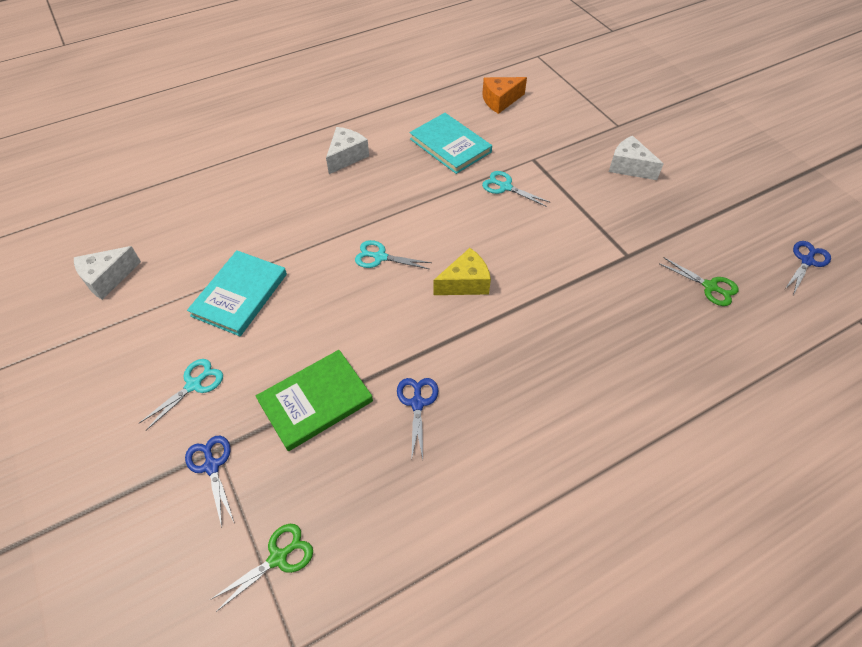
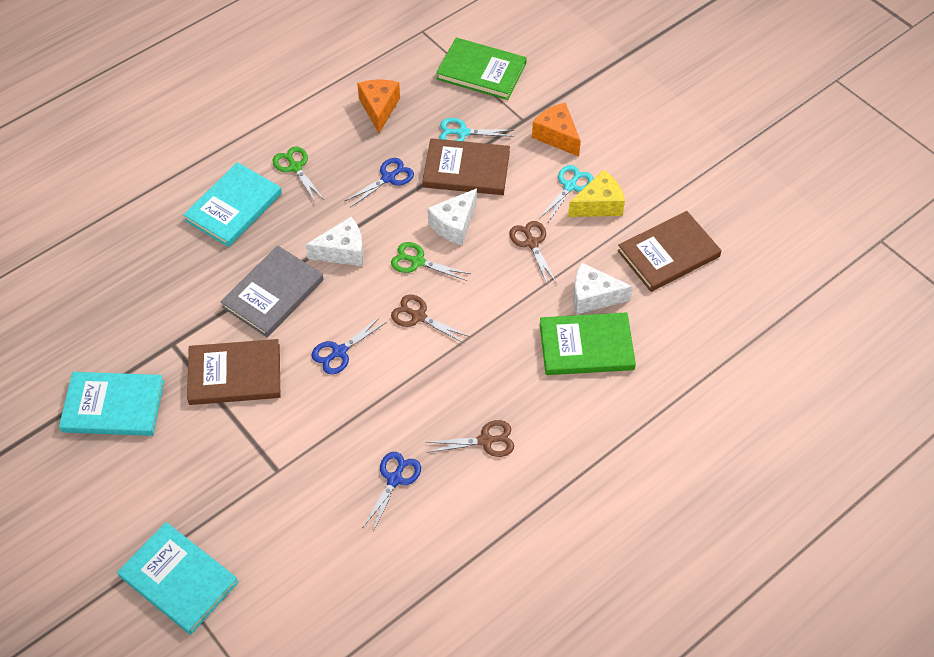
brown book: 0 -> 3
brown scissors: 0 -> 3
green book: 1 -> 2
grey book: 0 -> 1
orange cheese: 1 -> 2
turquoise book: 2 -> 3
turquoise scissors: 3 -> 2

